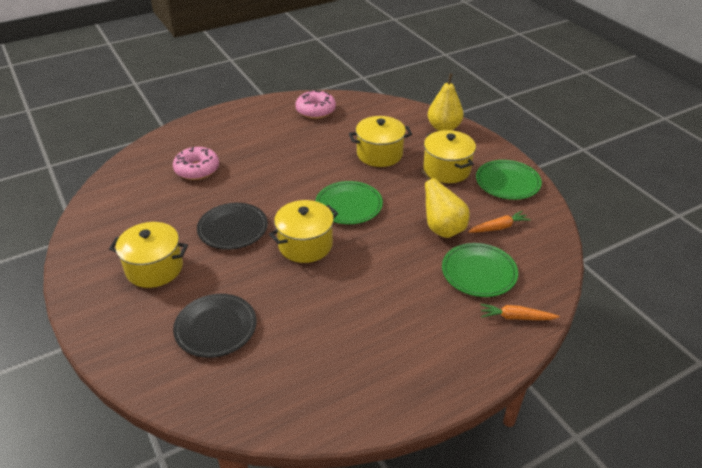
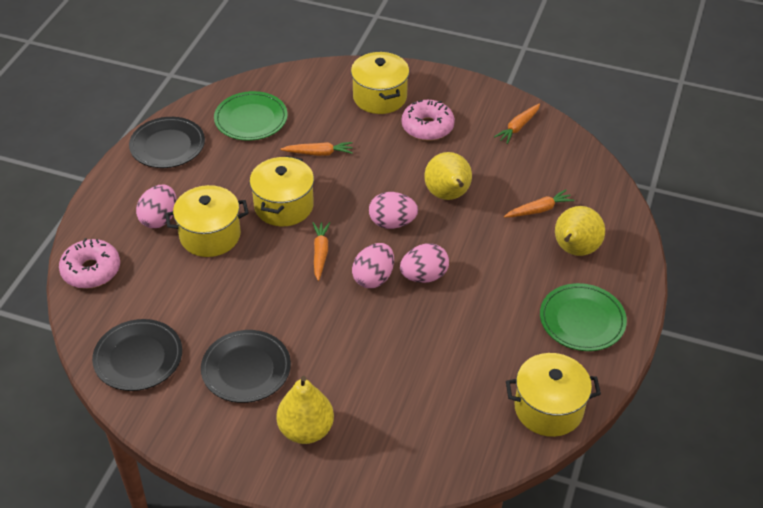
black plate: 2 -> 3
green plate: 3 -> 2
orange carrot: 2 -> 4
pink egg: 0 -> 4
yellow pear: 2 -> 3

